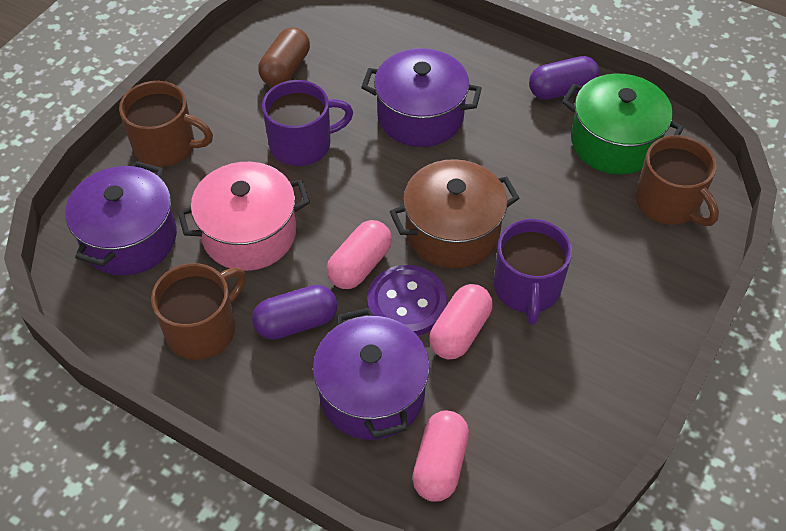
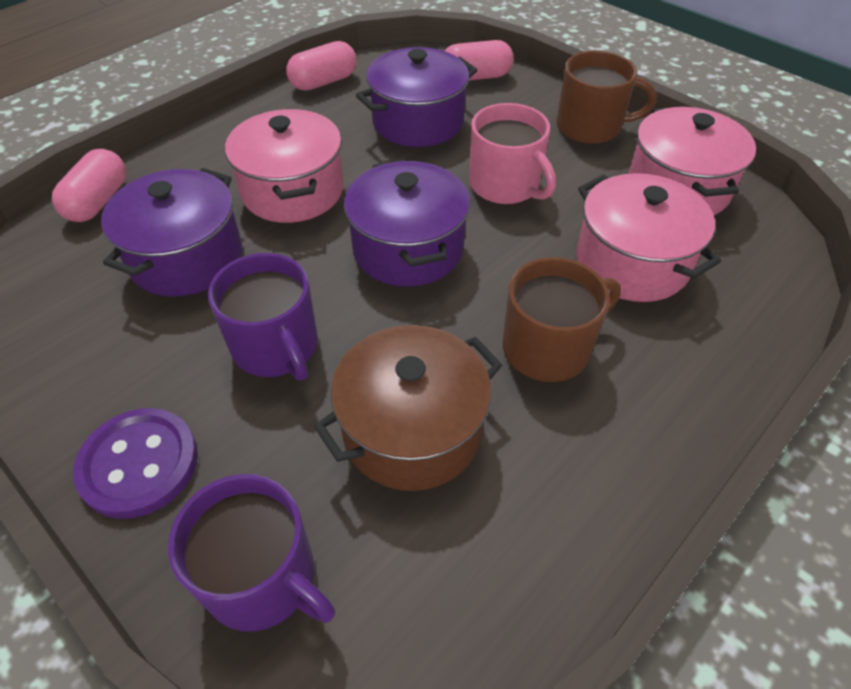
brown capsule: 1 -> 0
brown mug: 3 -> 2
green pot: 1 -> 0
pink mug: 0 -> 1
pink pot: 1 -> 3
purple capsule: 2 -> 0

